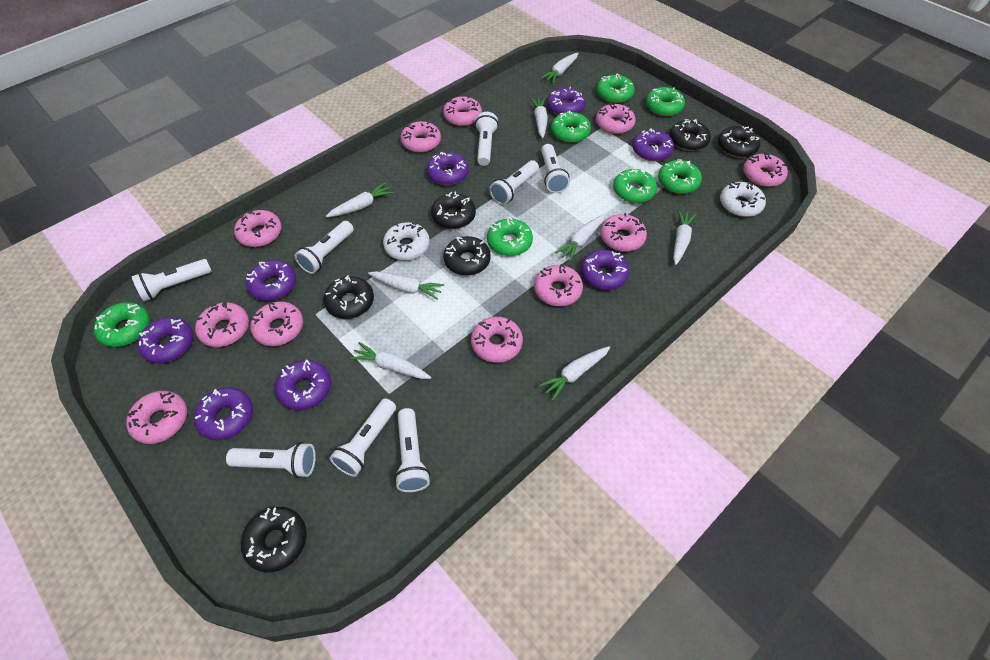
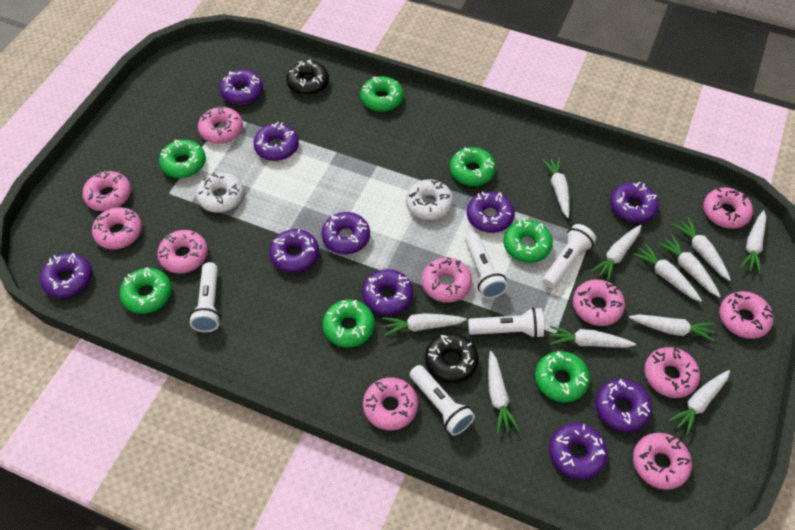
black donut: 6 -> 2
purple donut: 8 -> 10
white carrot: 8 -> 11
white flashlight: 8 -> 5

